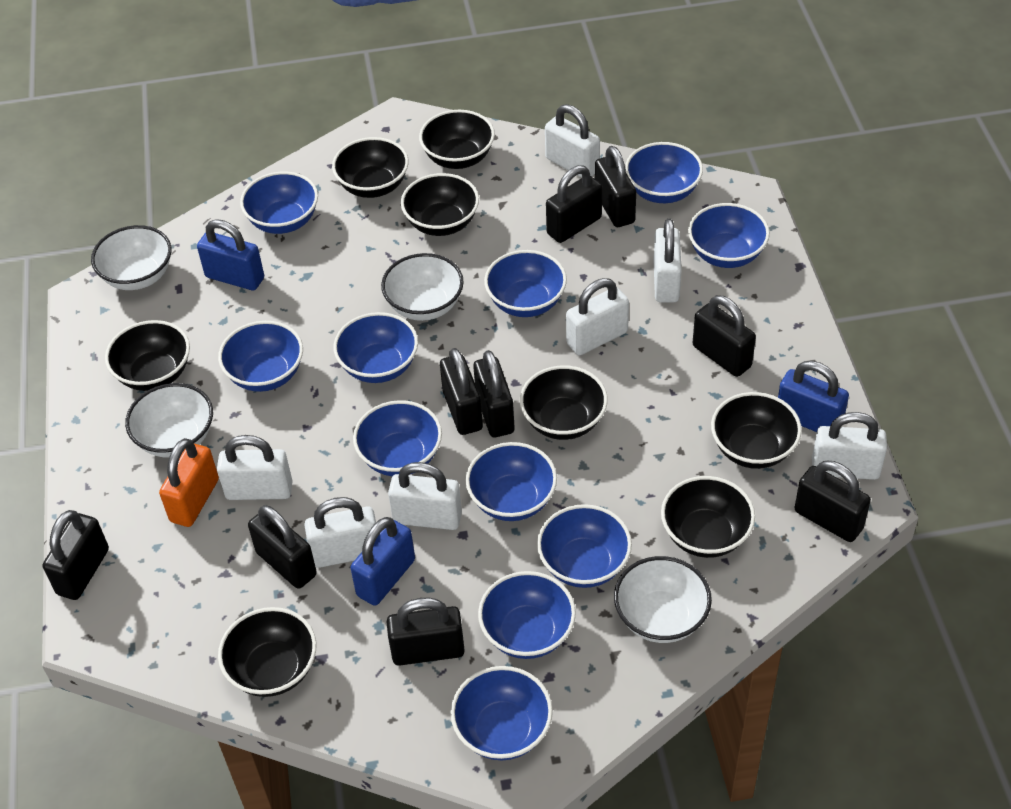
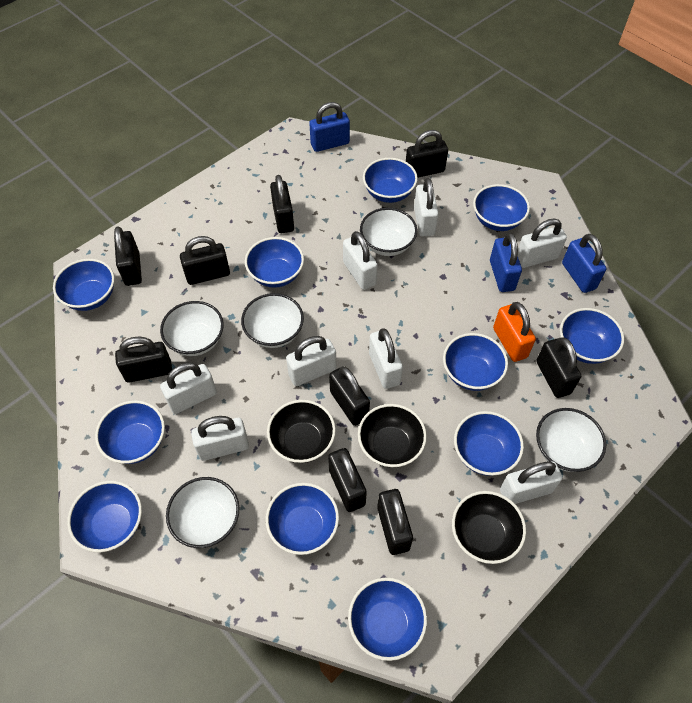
black bowl: 8 -> 3
white bowl: 4 -> 5
white padlock: 7 -> 8

